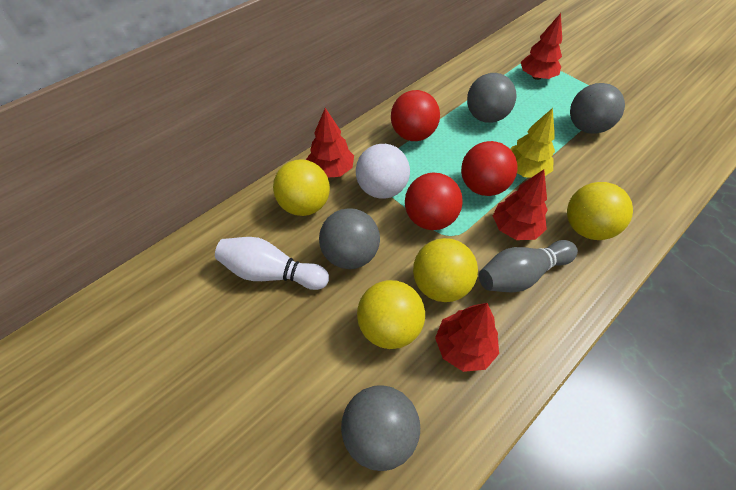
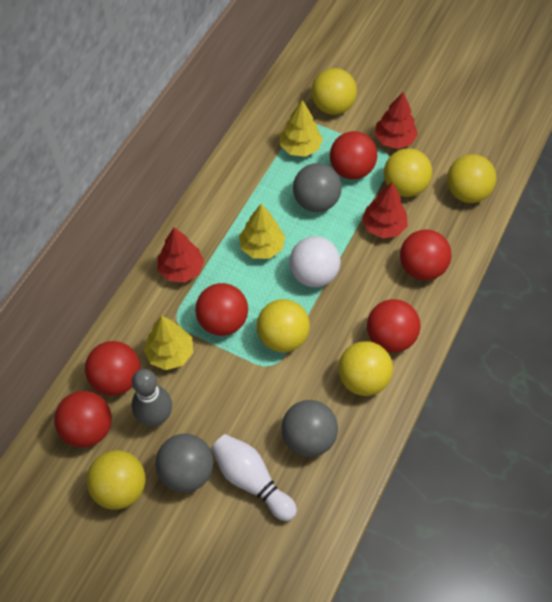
grey ball: 4 -> 3
red ball: 3 -> 6
red tree: 4 -> 3
yellow ball: 4 -> 6
yellow tree: 1 -> 3

